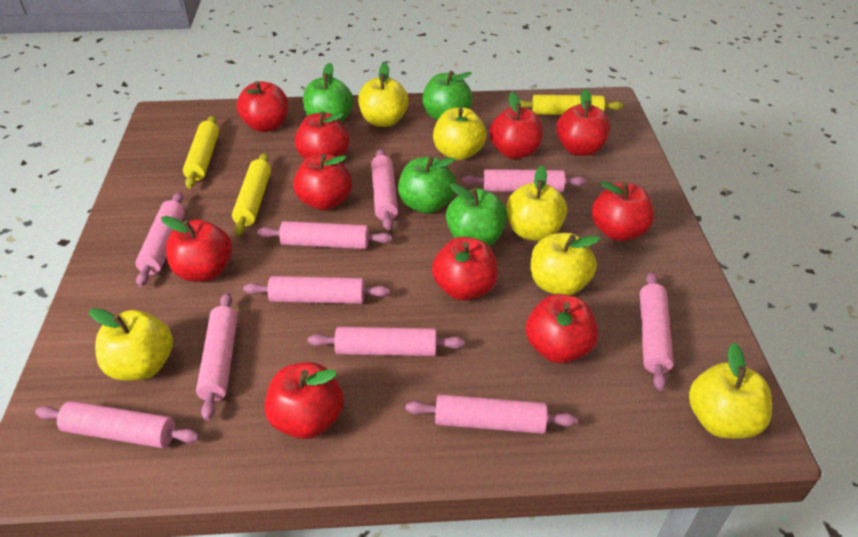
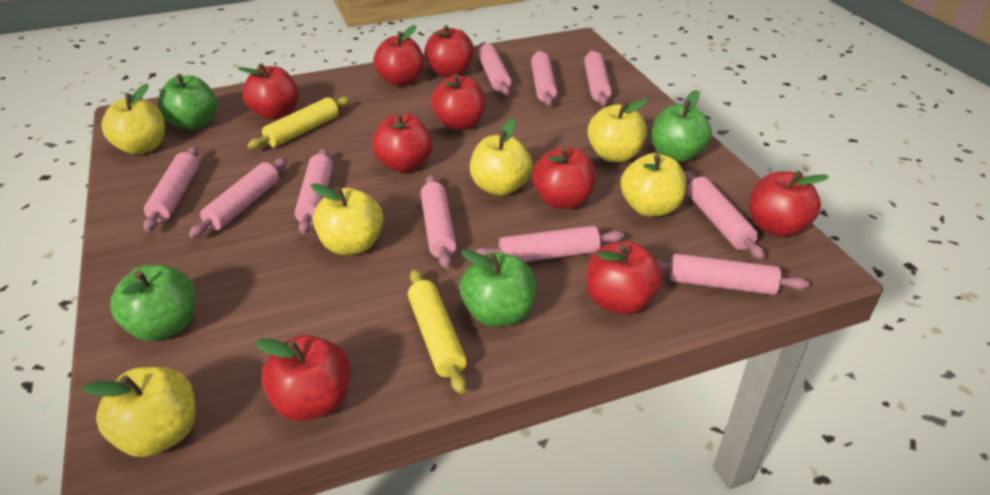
red apple: 10 -> 9
yellow rolling pin: 3 -> 2

